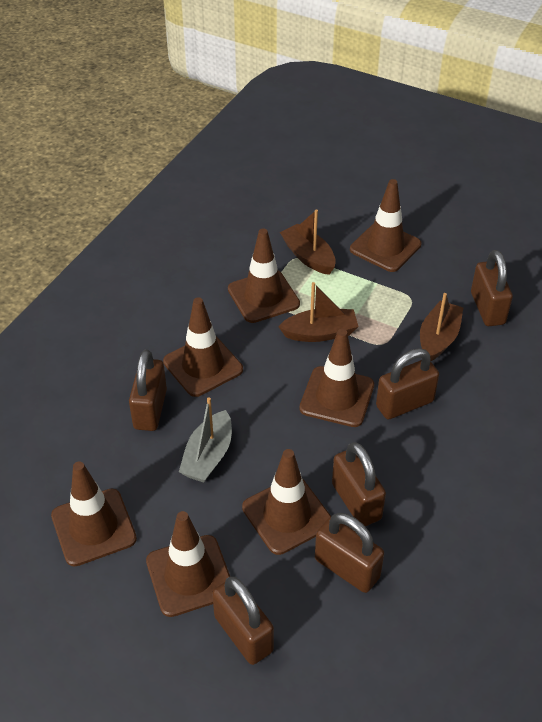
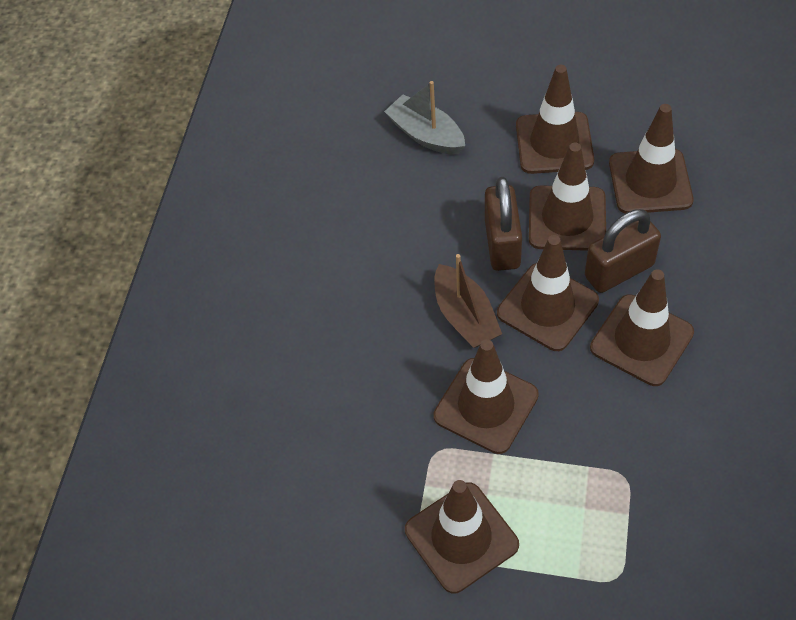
brown boat: 3 -> 1
brown padlock: 6 -> 2

